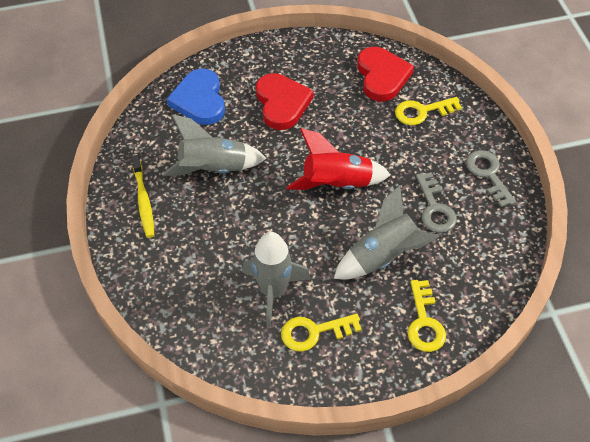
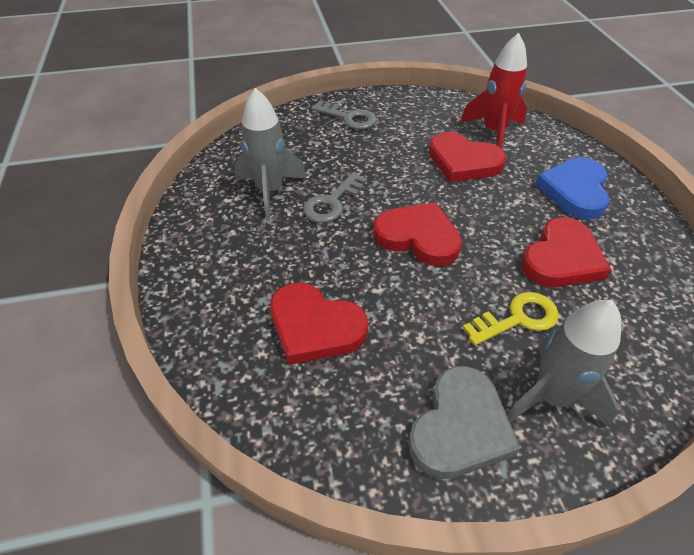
grey heart: 0 -> 1
grey rocket: 3 -> 2
red heart: 2 -> 4
yellow key: 3 -> 1
yellow toothbrush: 1 -> 0

